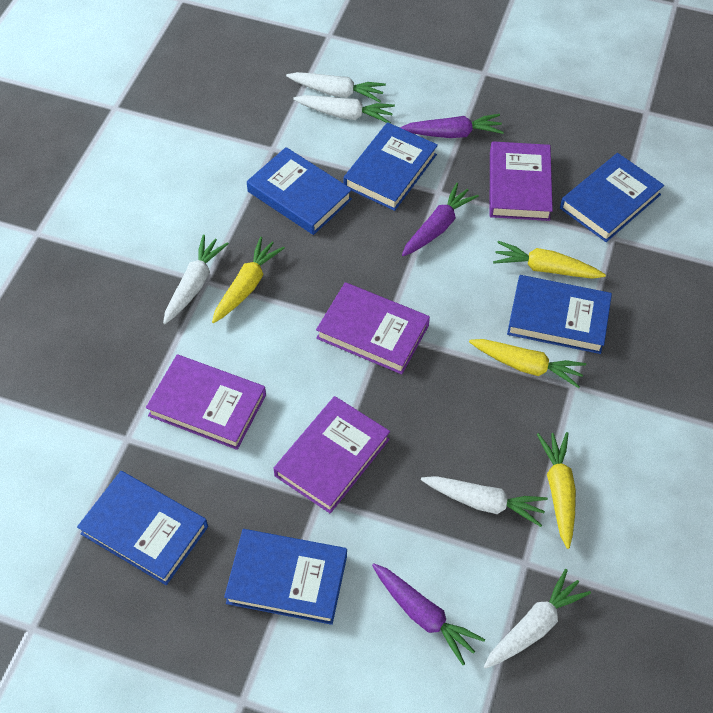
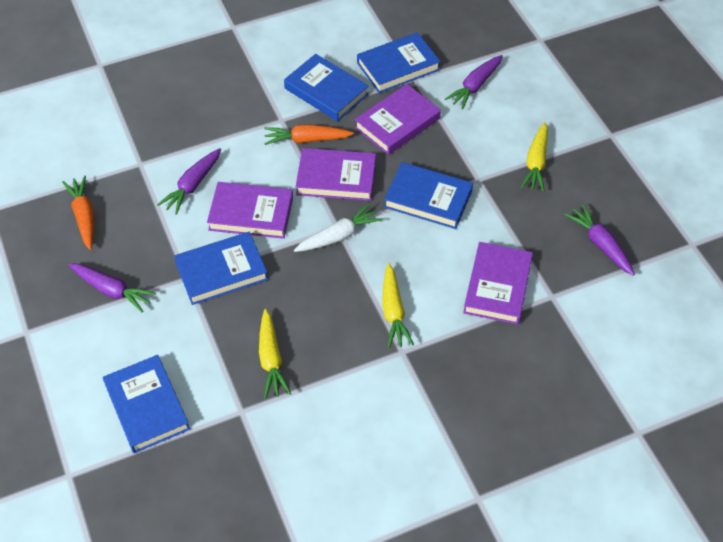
blue book: 6 -> 5
orange carrot: 0 -> 2
purple carrot: 3 -> 4
white carrot: 5 -> 1
yellow carrot: 4 -> 3

